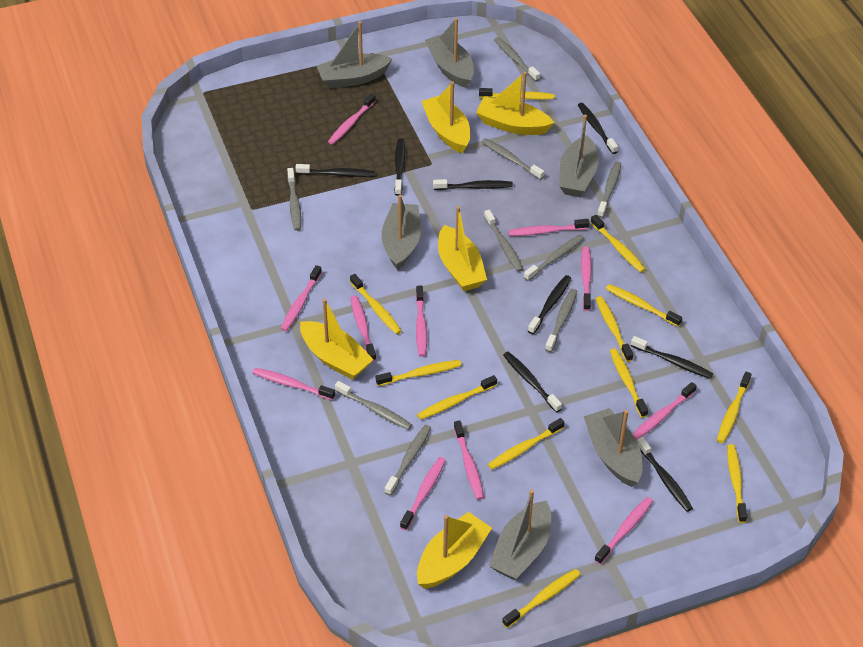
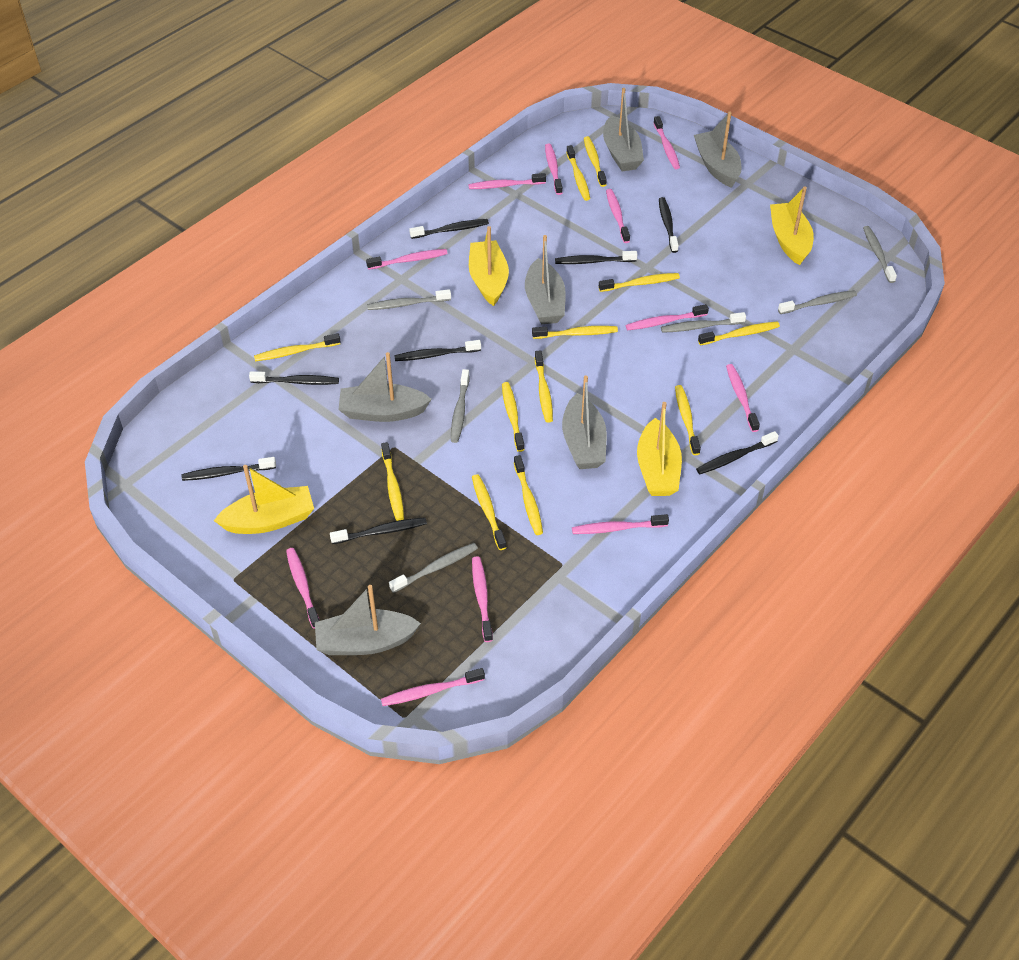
grey toothbrush: 9 -> 6
yellow boat: 5 -> 4

